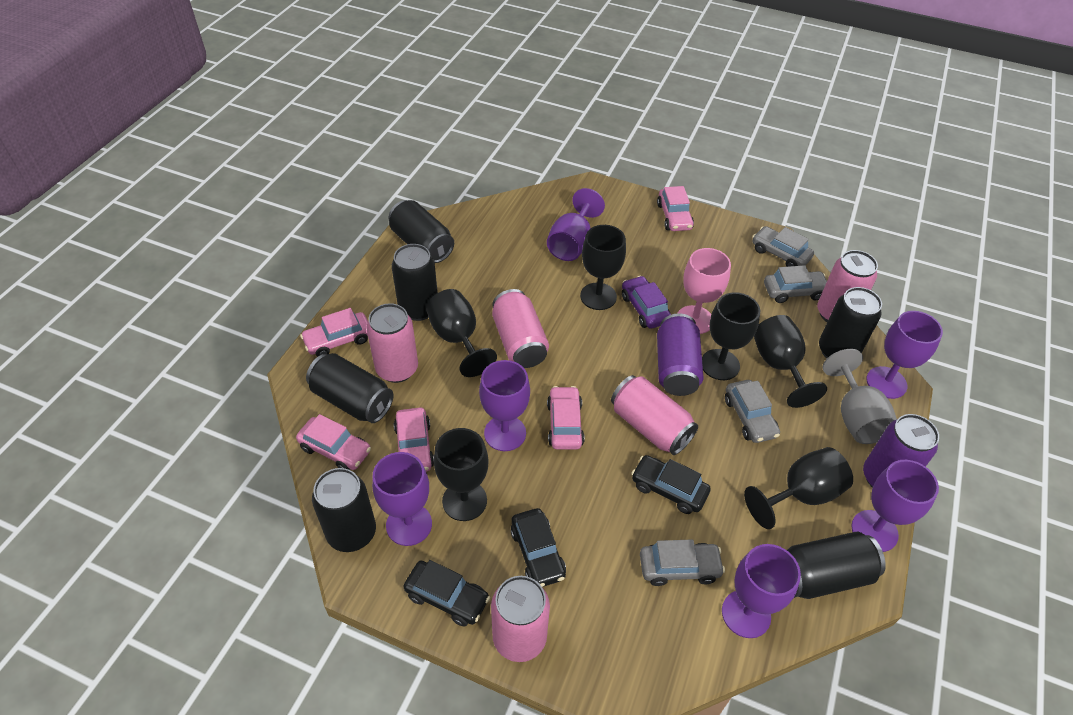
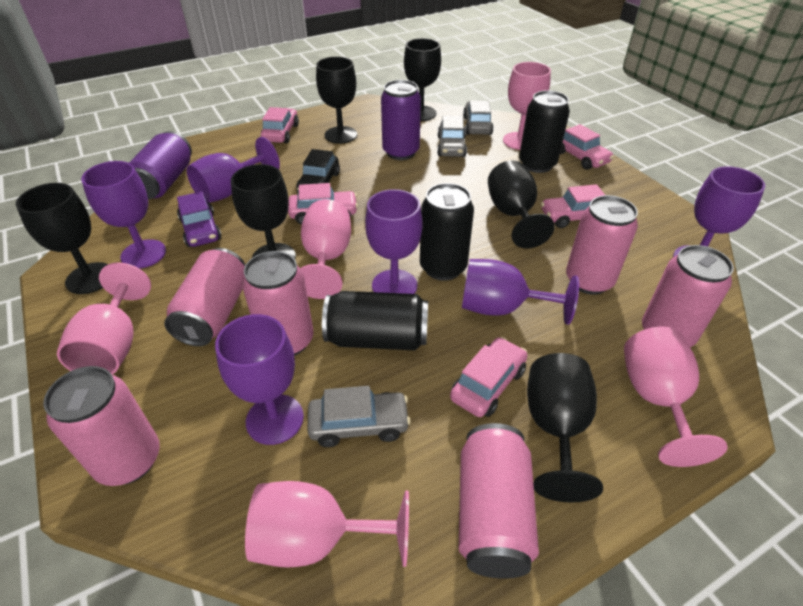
black can: 6 -> 3
black car: 3 -> 1
grey car: 4 -> 3
grey goblet: 1 -> 0
pink can: 5 -> 6
pink goblet: 1 -> 5

